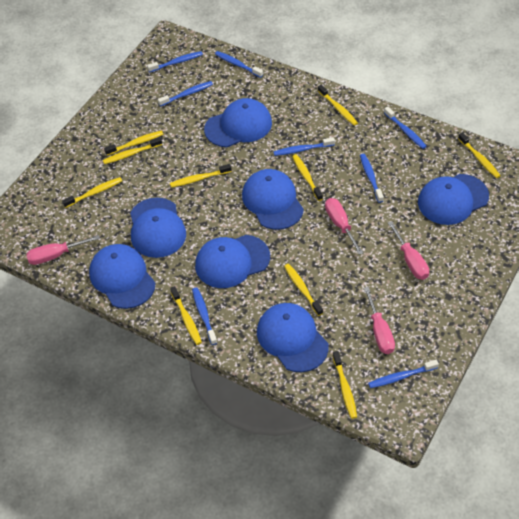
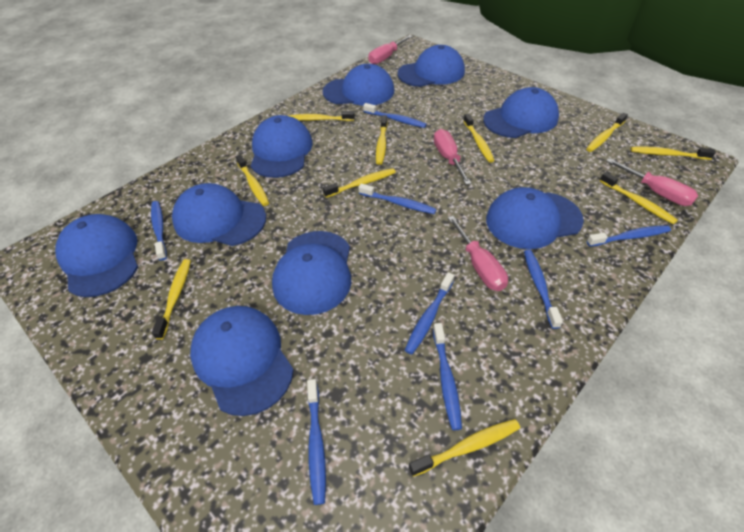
blue cap: 7 -> 9

